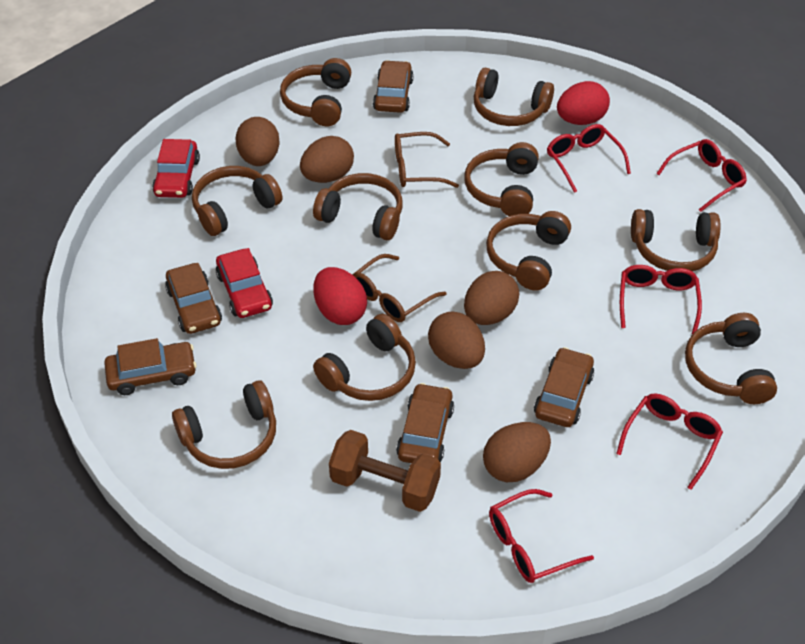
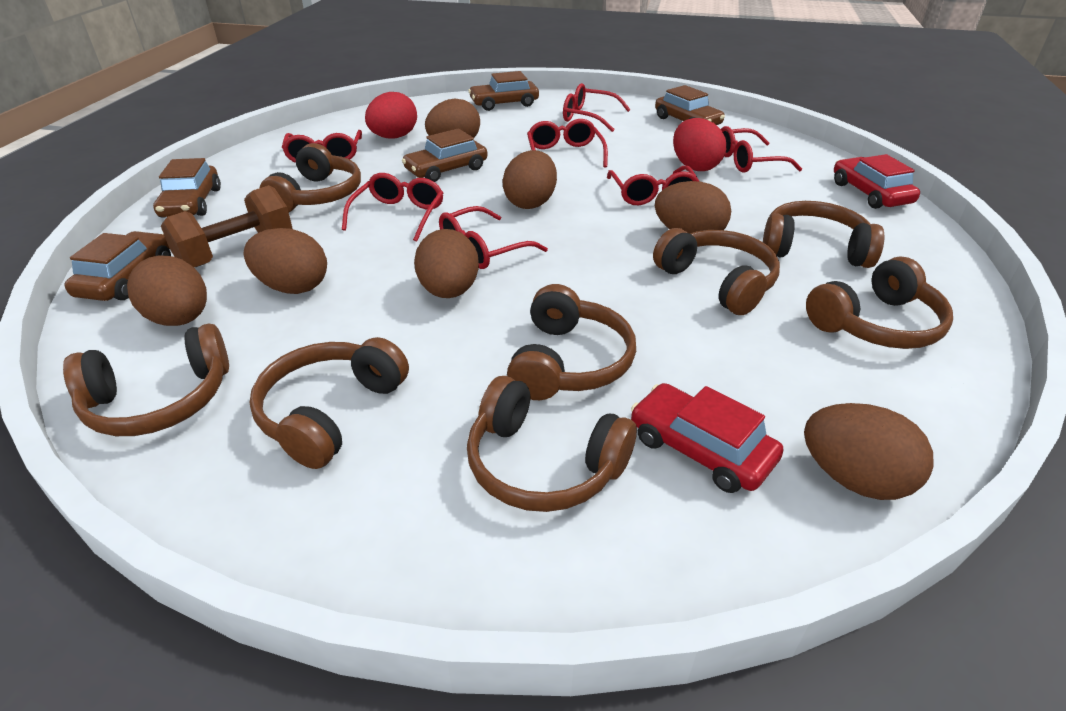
brown egg: 5 -> 7
brown glasses: 2 -> 0
brown headphones: 10 -> 8
red glasses: 5 -> 7

